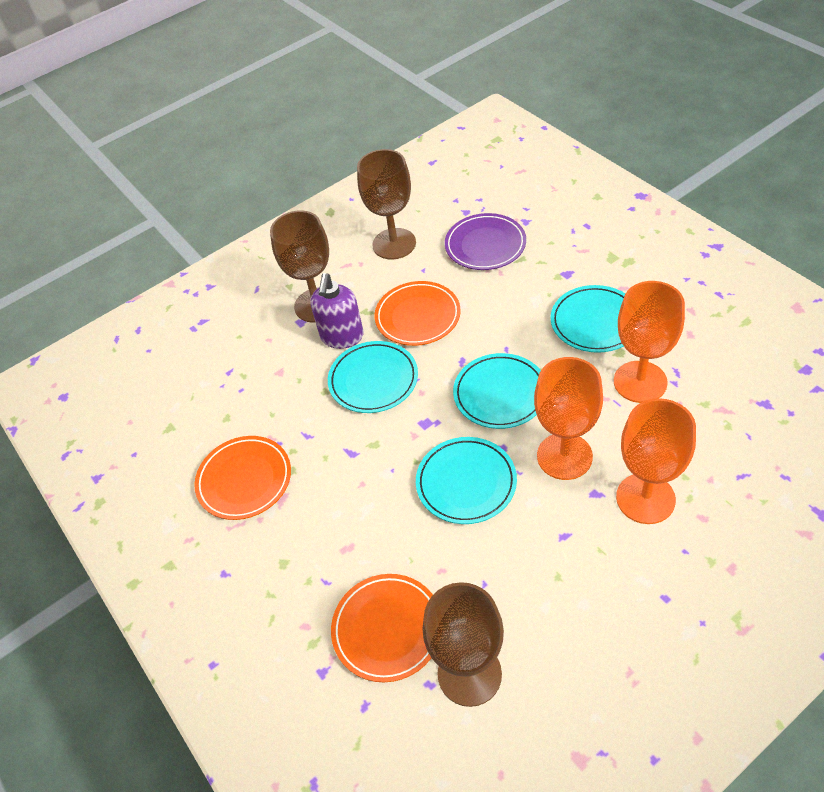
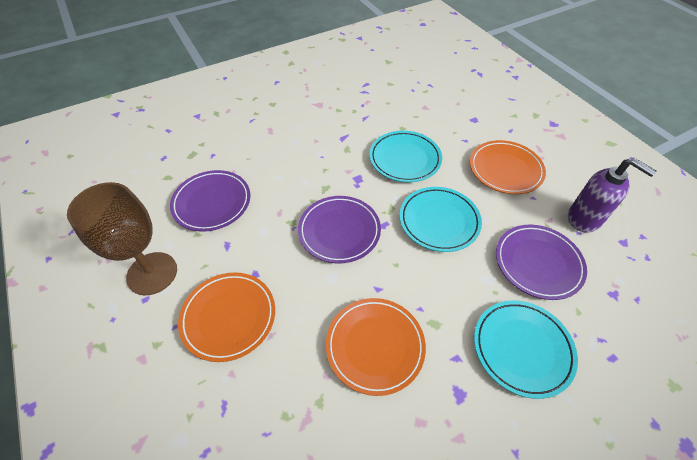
brown goblet: 3 -> 1
orange goblet: 3 -> 0
purple plate: 1 -> 3
turquoise plate: 4 -> 3

